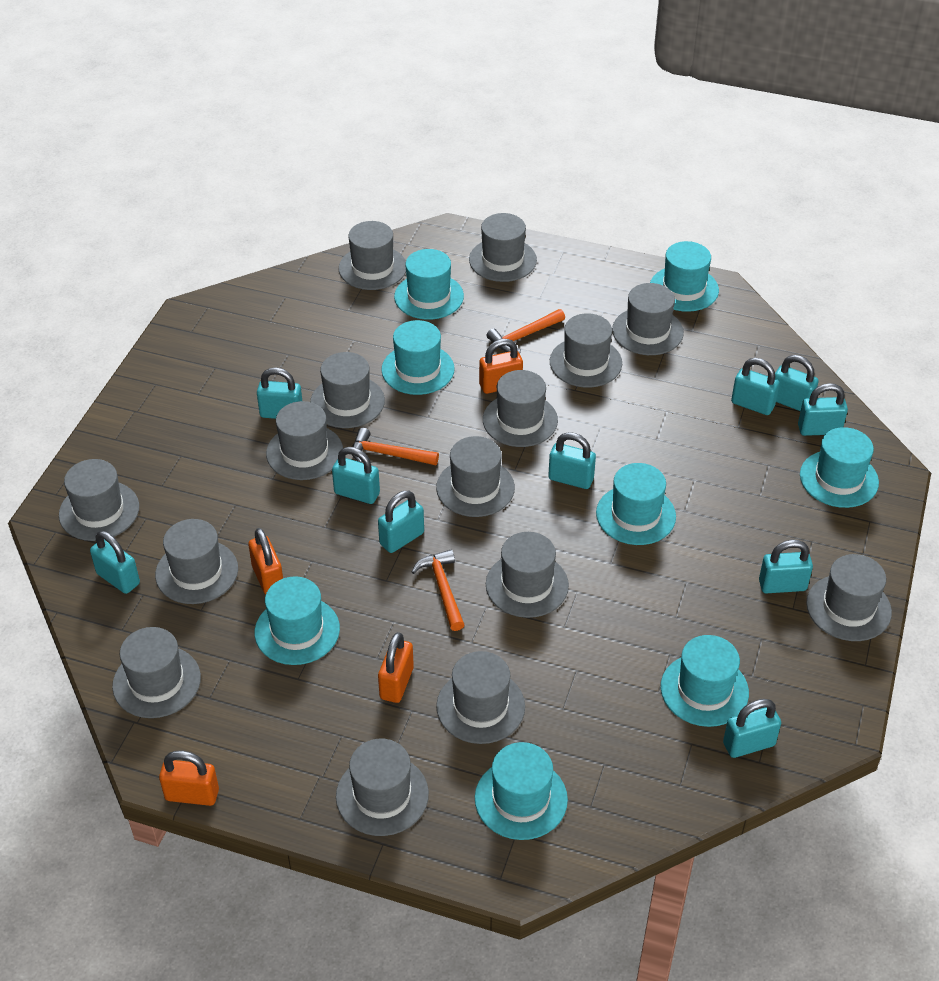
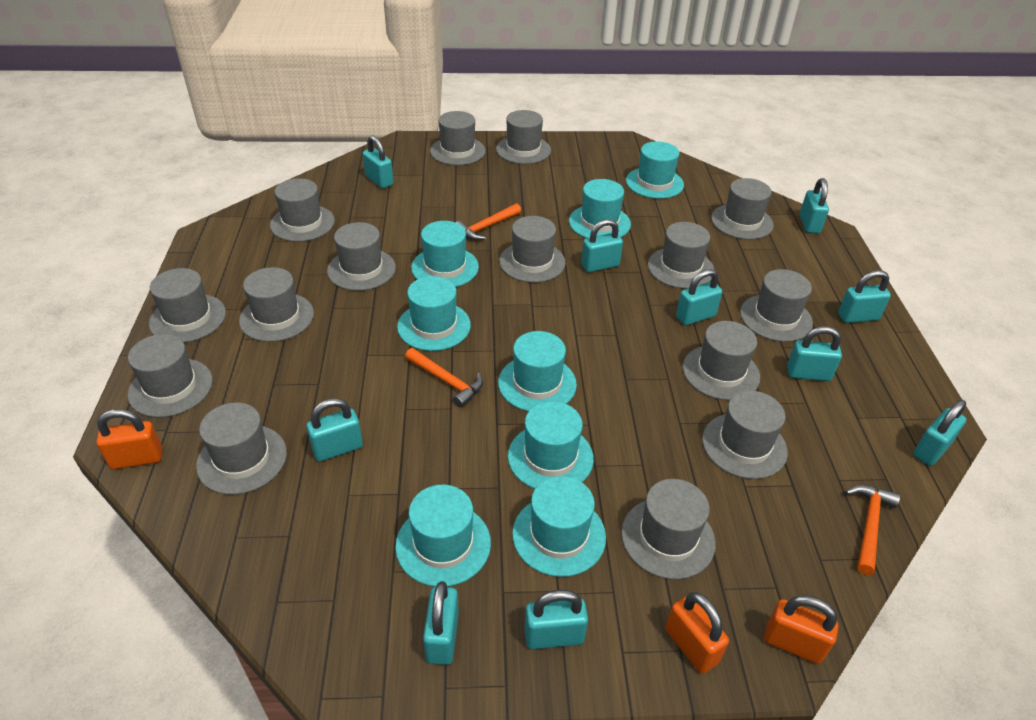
orange padlock: 4 -> 3

